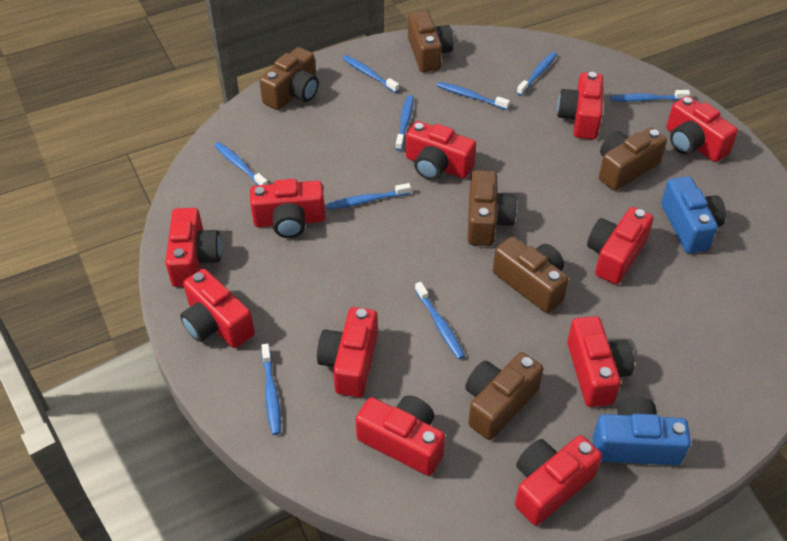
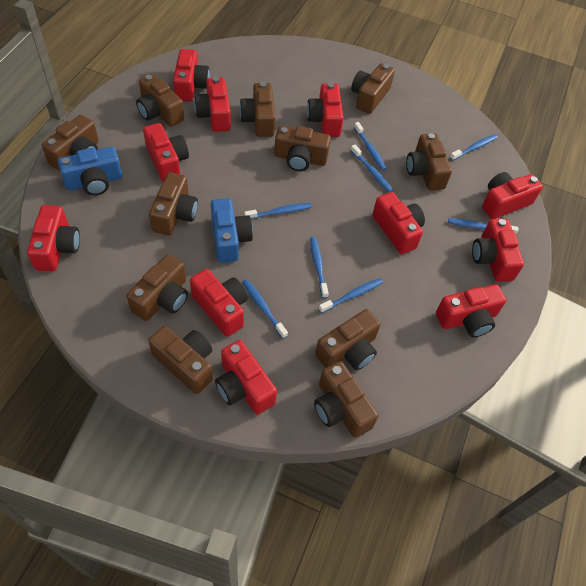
blue toothbrush: 9 -> 8
brown camera: 6 -> 11

